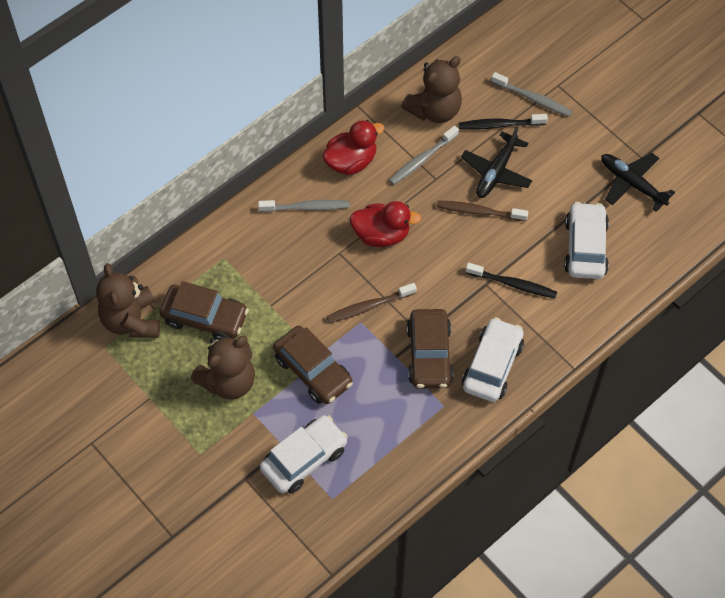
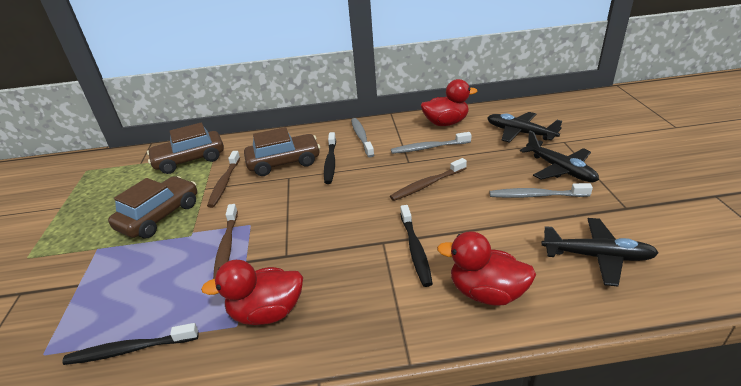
black plane: 2 -> 3
black toothbrush: 2 -> 3
brown teddy bear: 3 -> 0
brown toothbrush: 2 -> 3
red duck: 2 -> 3
white car: 3 -> 0

